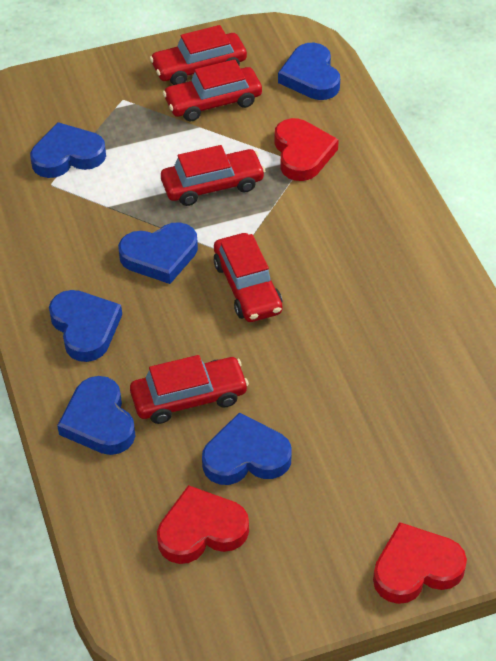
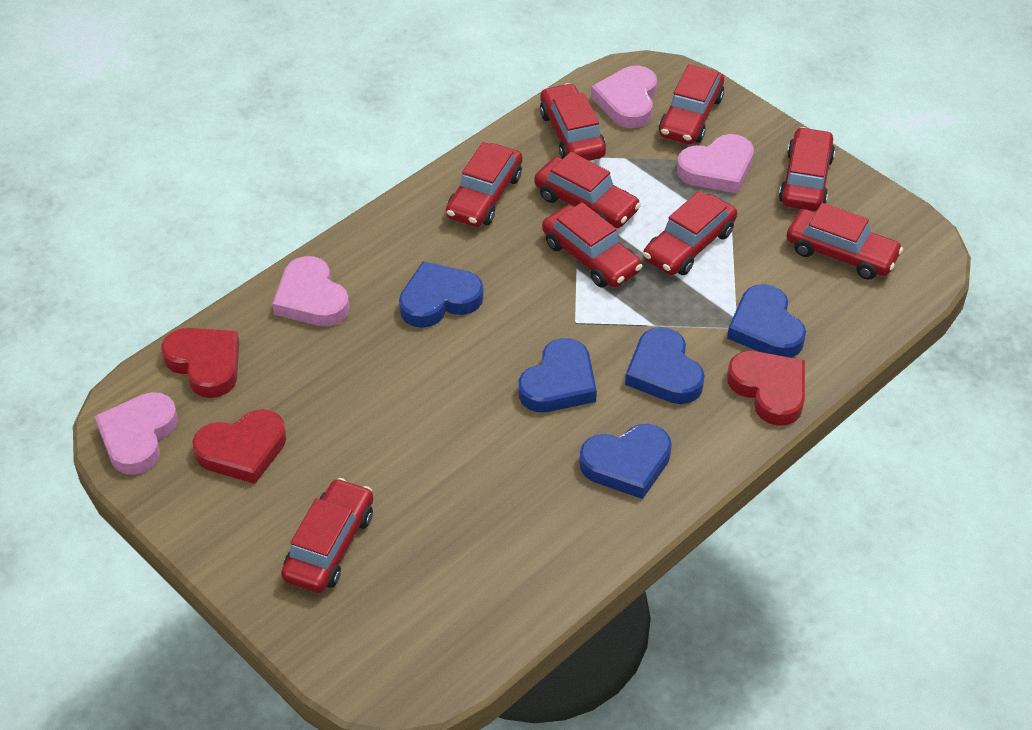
blue heart: 6 -> 5
pink heart: 0 -> 4
red car: 5 -> 9

